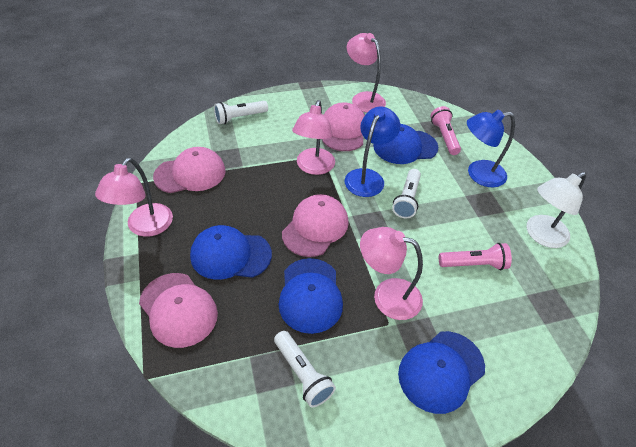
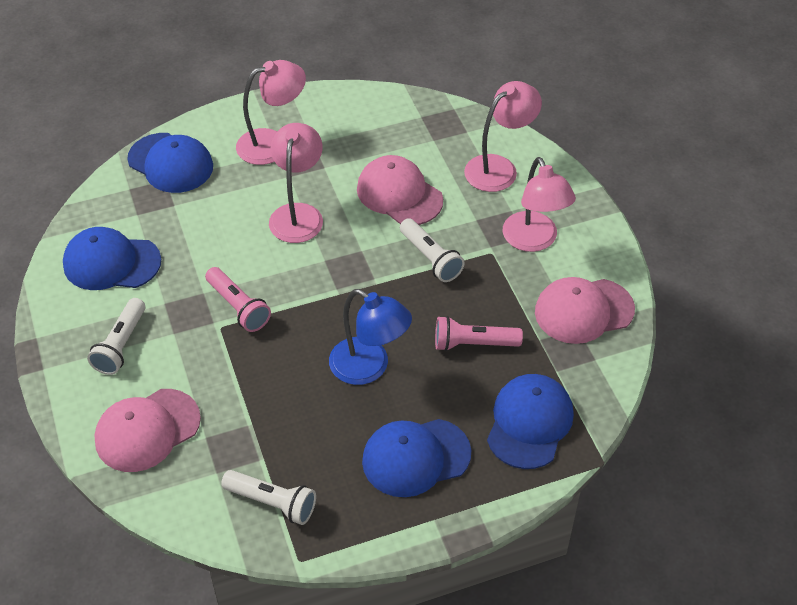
blue lamp: 2 -> 1
pink cap: 4 -> 3
white lamp: 1 -> 0

